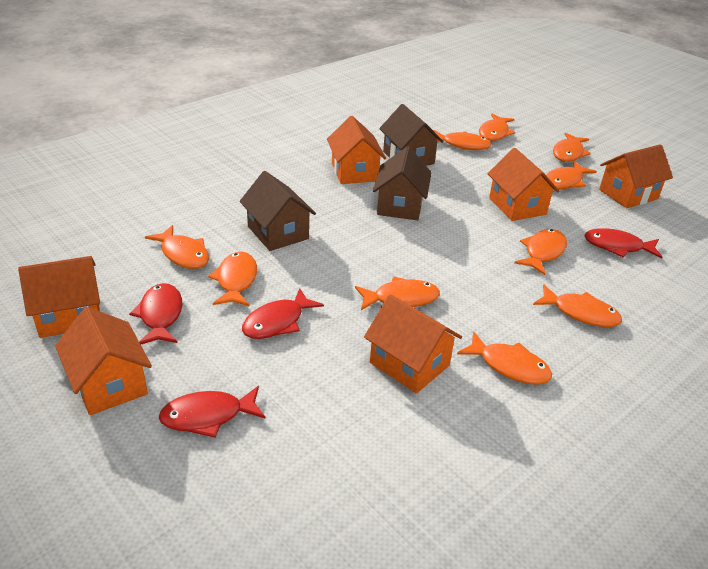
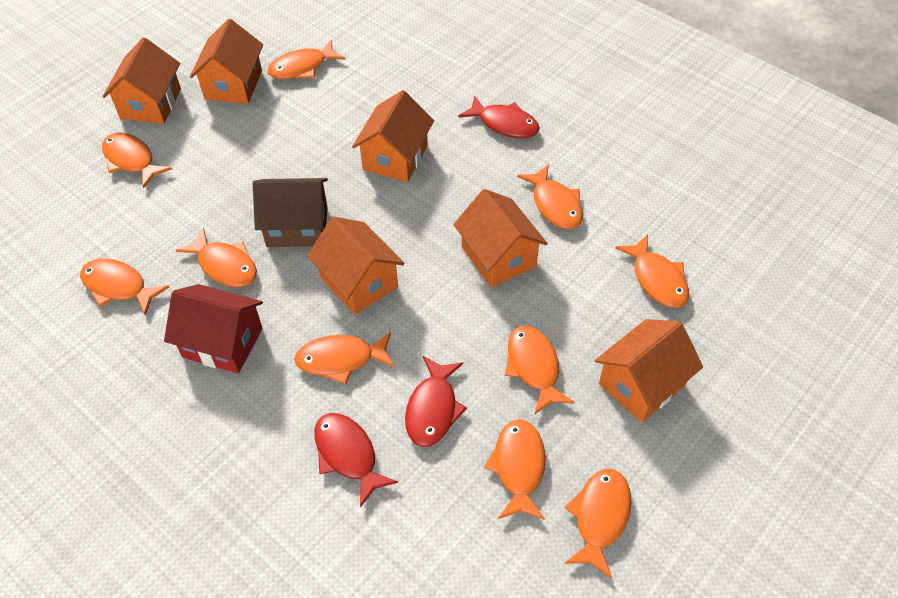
brown house: 3 -> 1
red fish: 4 -> 3
red house: 0 -> 1

